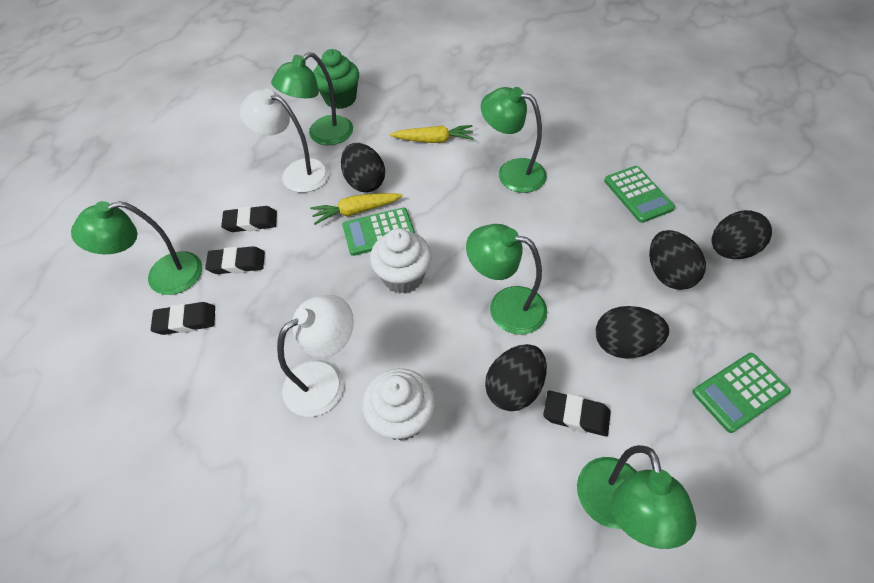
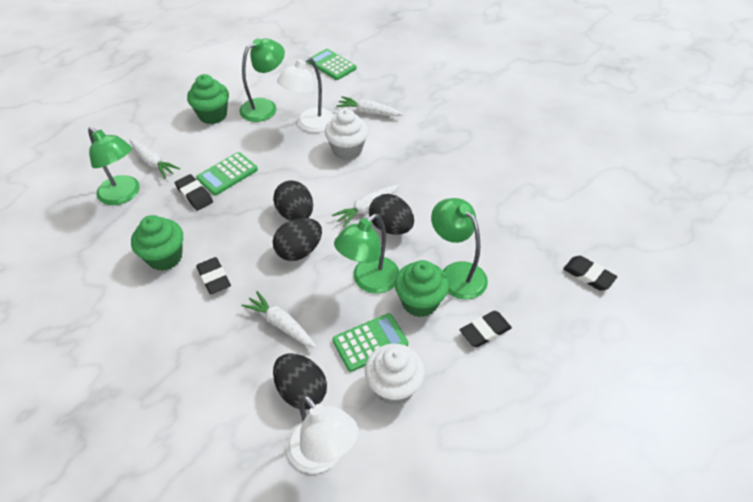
black egg: 5 -> 4
green cupcake: 1 -> 3
green lamp: 5 -> 4
white carrot: 0 -> 4
yellow carrot: 2 -> 0

